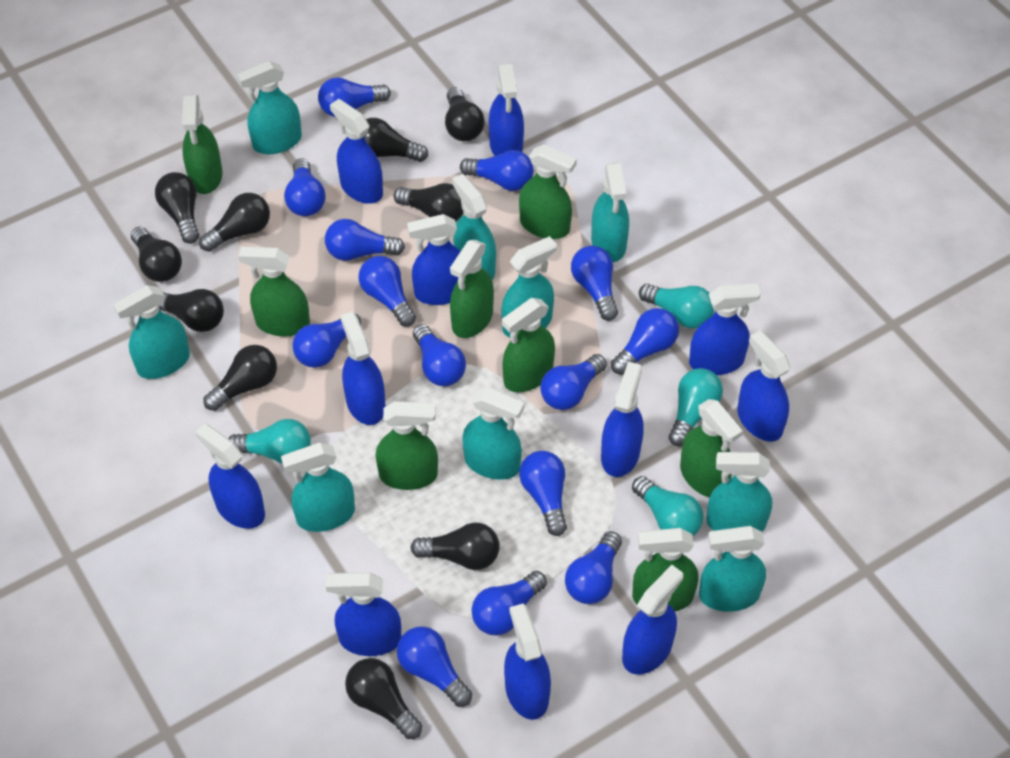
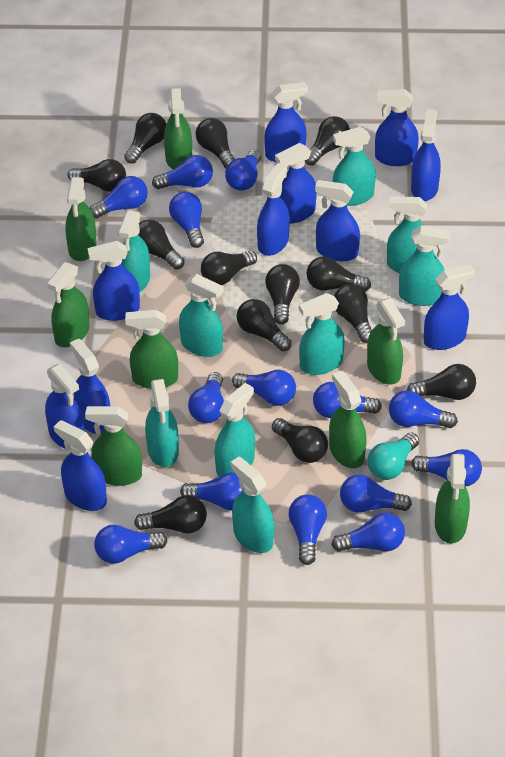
black light bulb: 10 -> 13
turquoise light bulb: 4 -> 1

